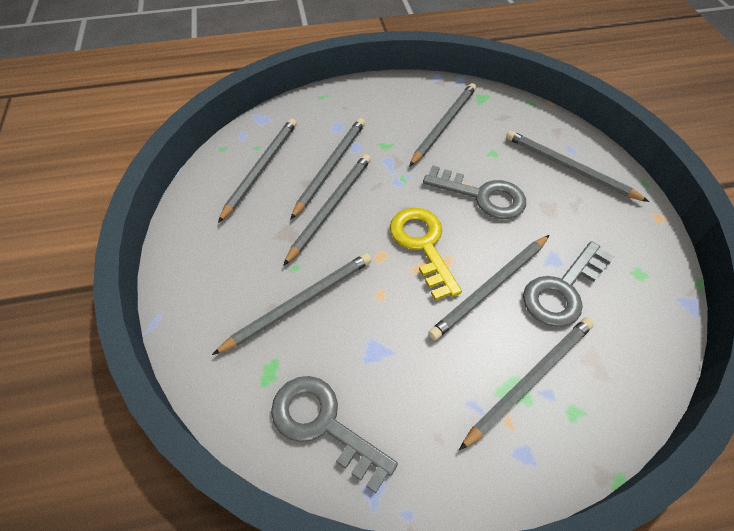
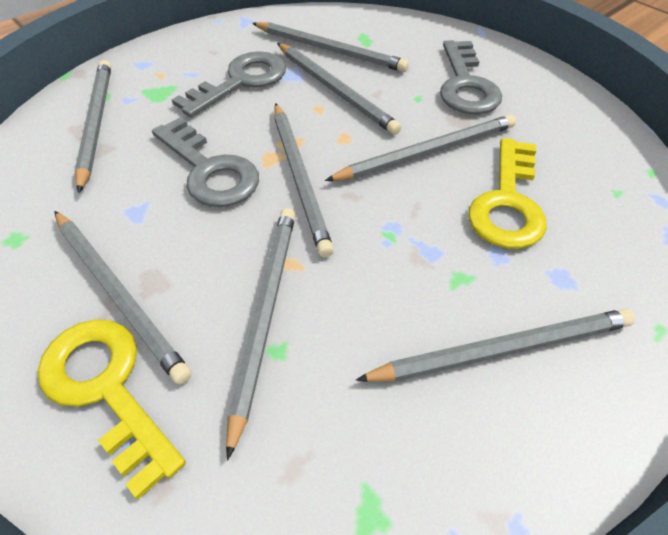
yellow key: 1 -> 2

